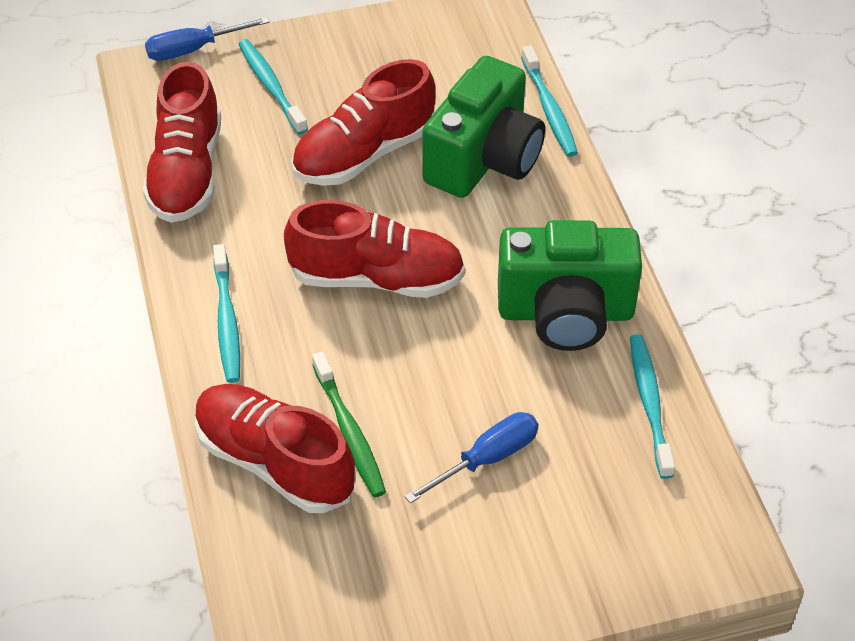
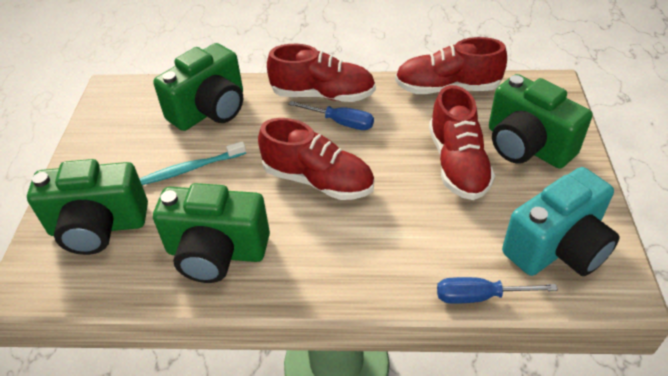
green camera: 2 -> 4
green toothbrush: 1 -> 0
turquoise camera: 0 -> 1
turquoise toothbrush: 4 -> 1

